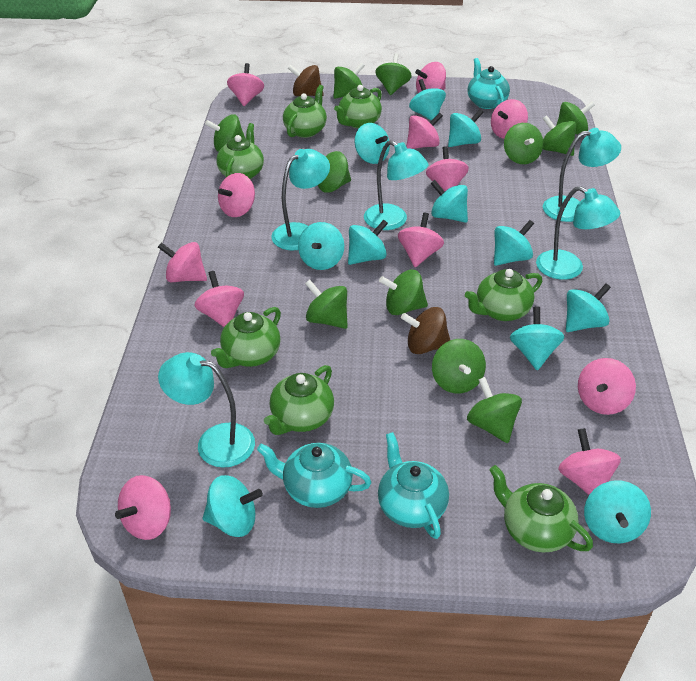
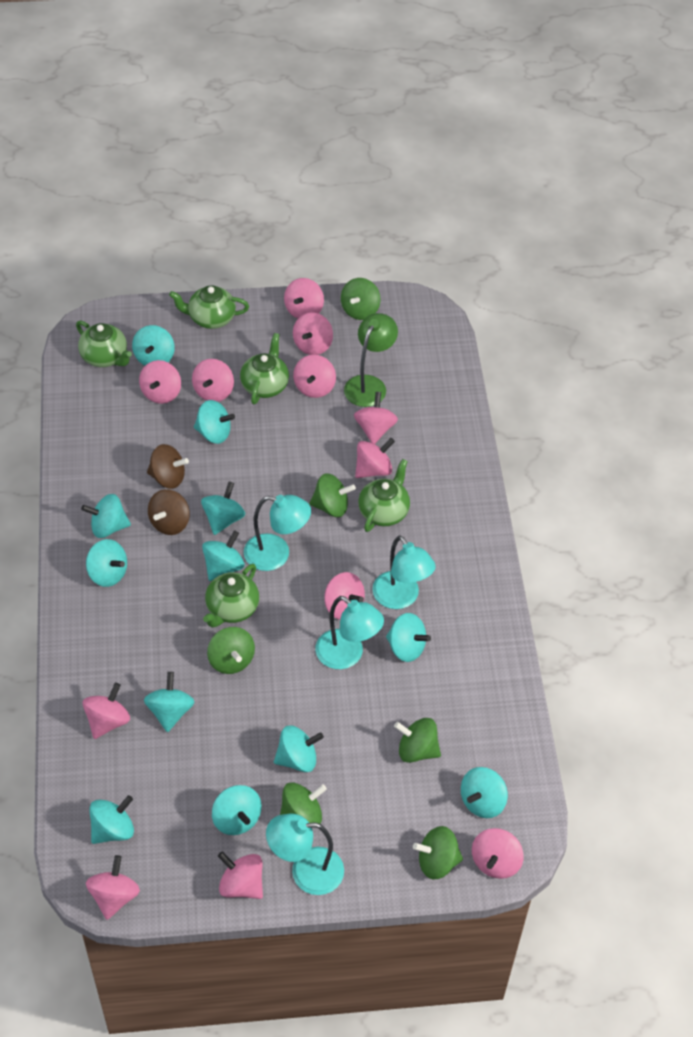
green lamp: 0 -> 1
green spinning top: 11 -> 6
green teapot: 7 -> 5
turquoise lamp: 5 -> 4
turquoise spinning top: 11 -> 12
turquoise teapot: 3 -> 0

